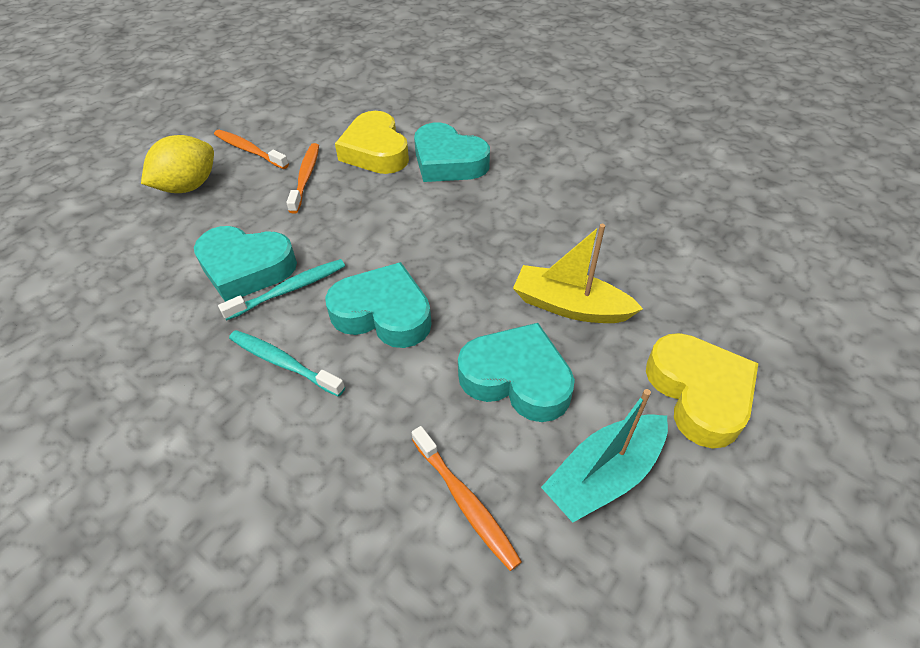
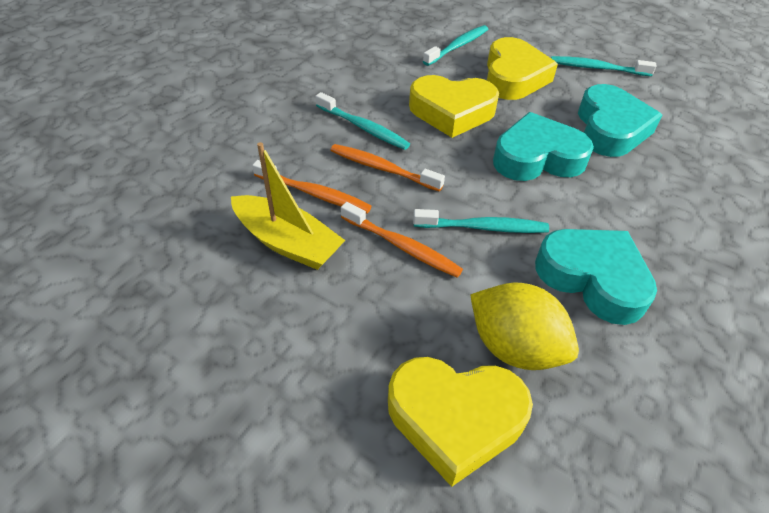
turquoise boat: 1 -> 0
turquoise heart: 4 -> 3
turquoise toothbrush: 2 -> 4
yellow heart: 2 -> 3

